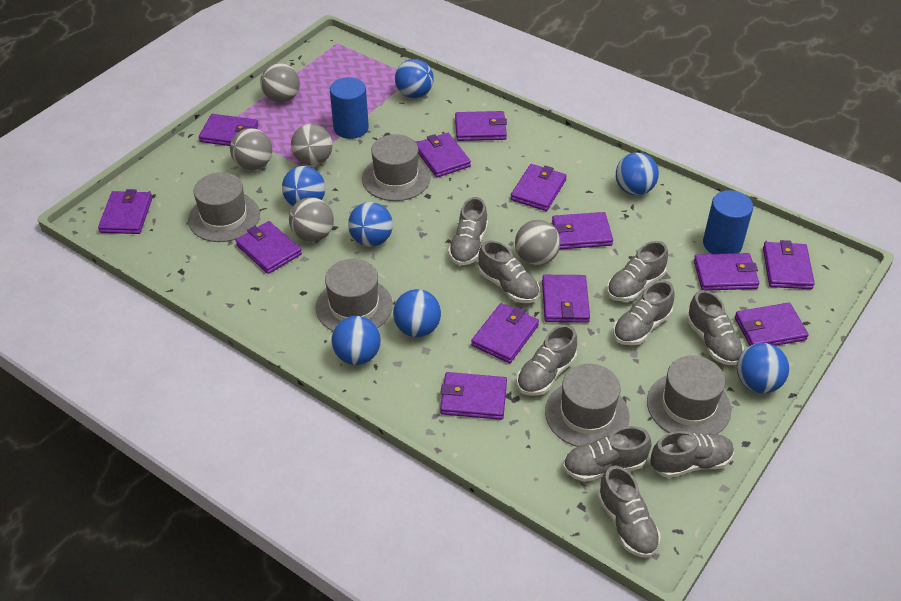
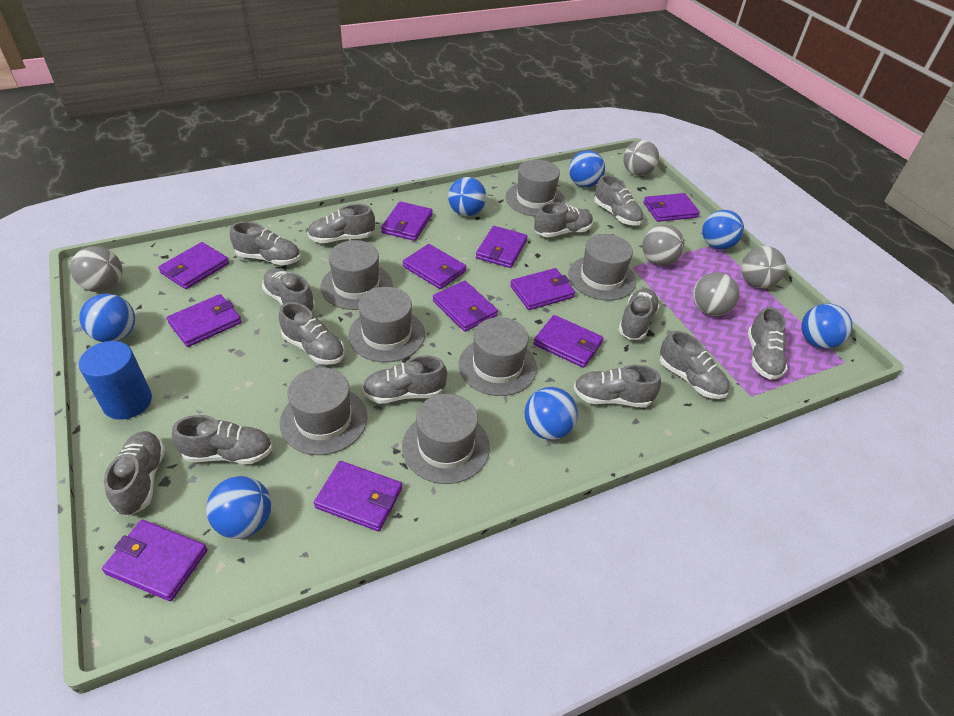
blue cylinder: 2 -> 1
grey hat: 5 -> 7
grey shoe: 9 -> 13
purple wallet: 13 -> 11

